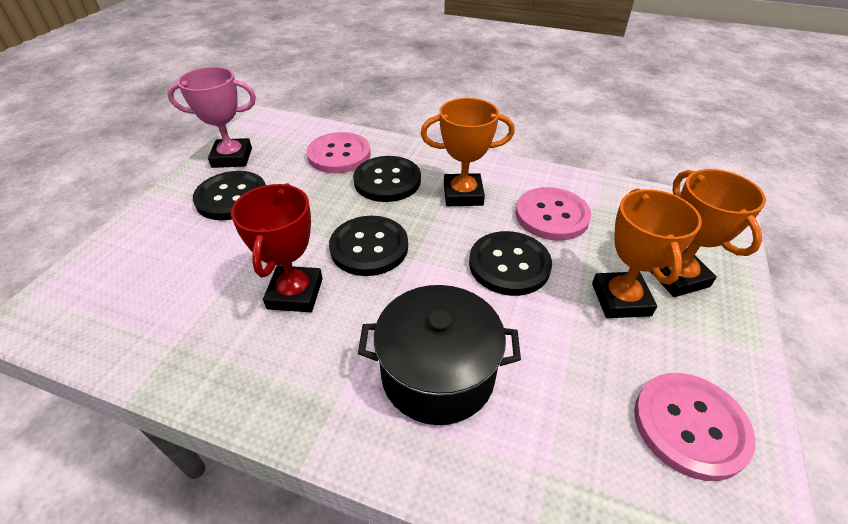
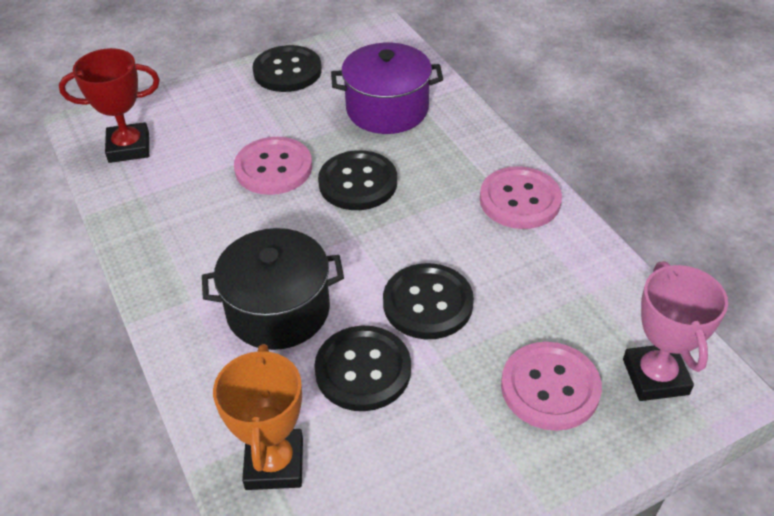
orange trophy: 3 -> 1
purple pot: 0 -> 1

